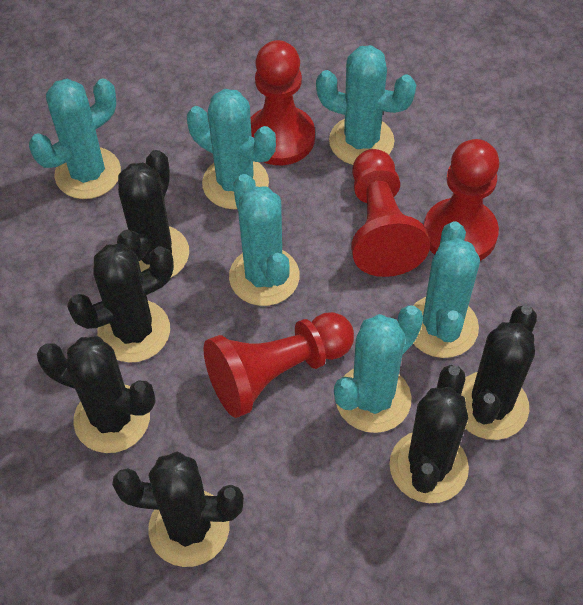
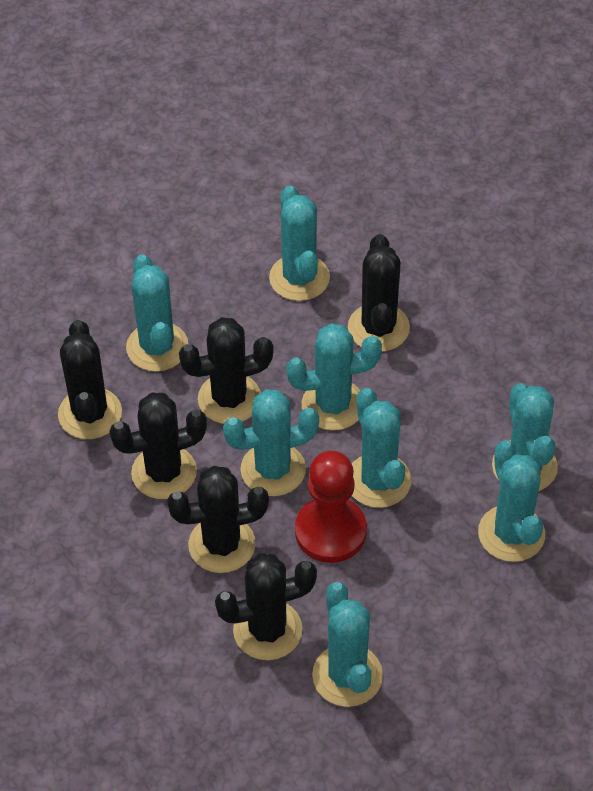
red pawn: 4 -> 1
turquoise cactus: 6 -> 8

